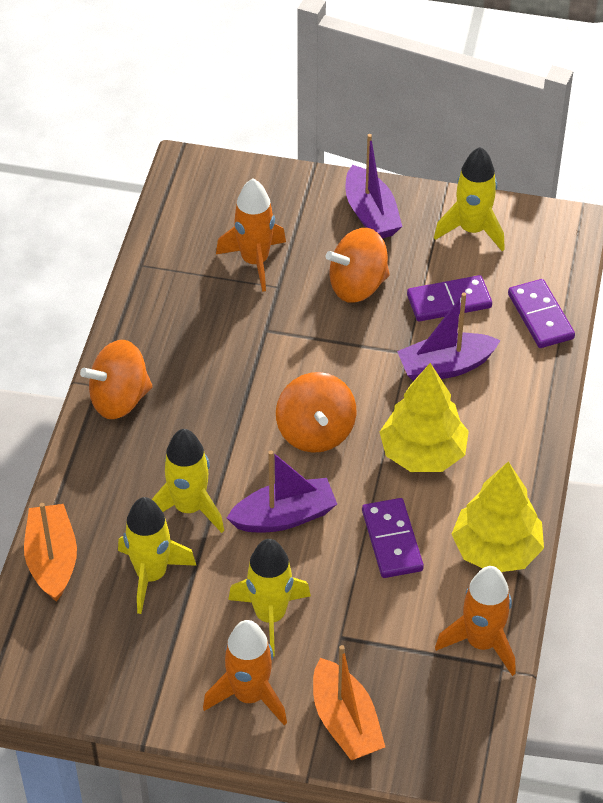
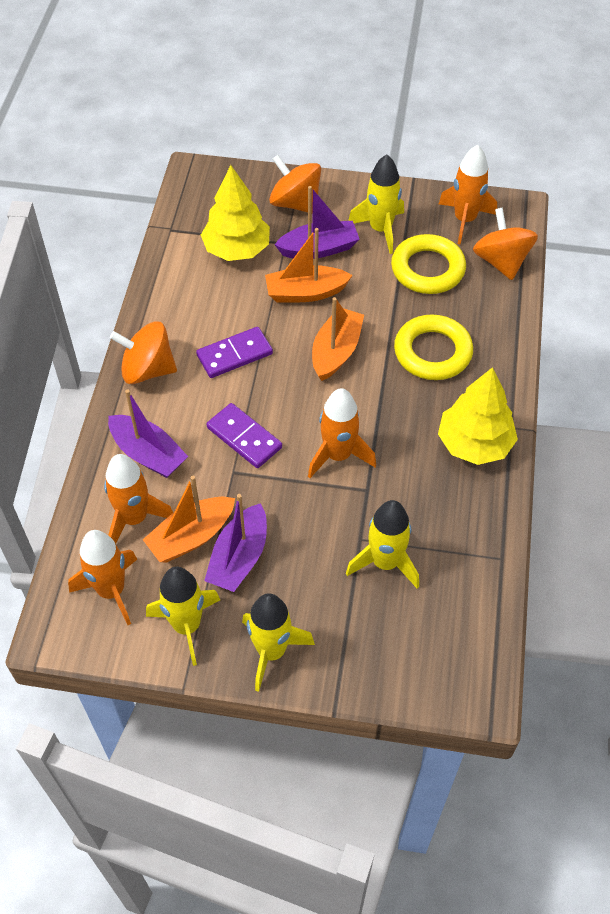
orange boat: 2 -> 3
orange rocket: 3 -> 4
purple domino: 3 -> 2
yellow ring: 0 -> 2

